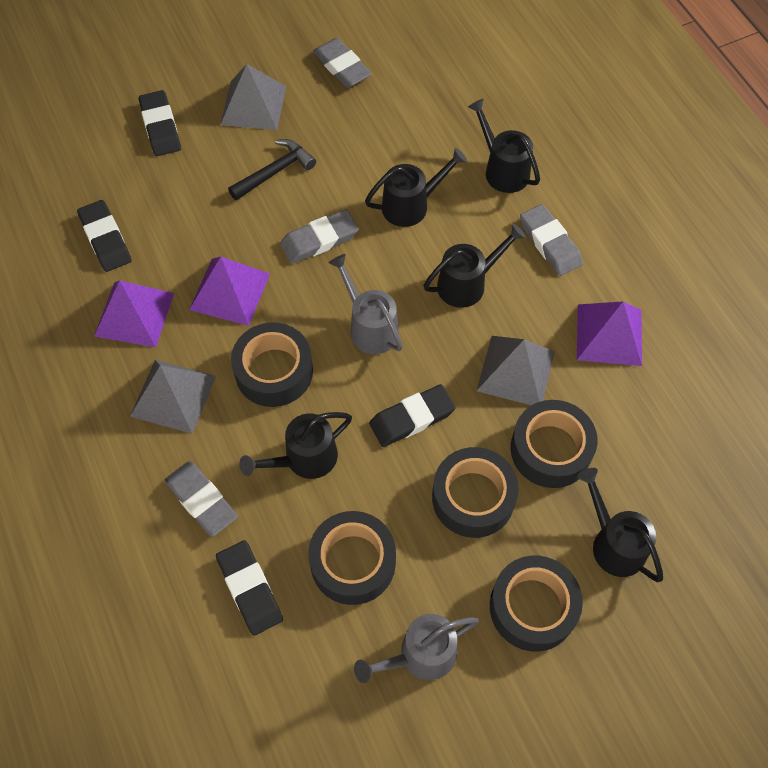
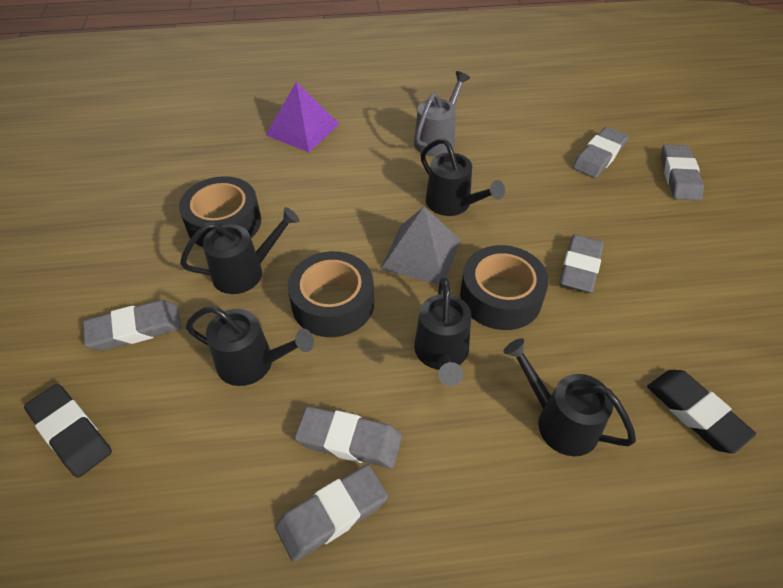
black eraser: 4 -> 2
black hammer: 1 -> 0
black tape: 5 -> 3
grey eraser: 4 -> 6
grey pyramid: 3 -> 1
grey watering can: 2 -> 1
purple pyramid: 3 -> 1

